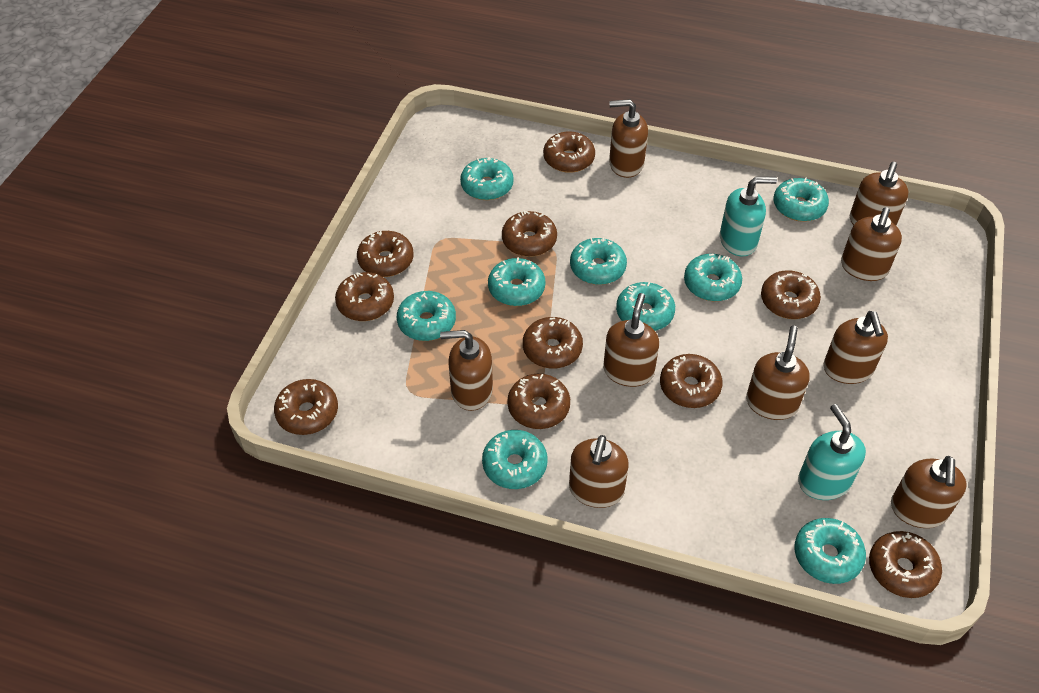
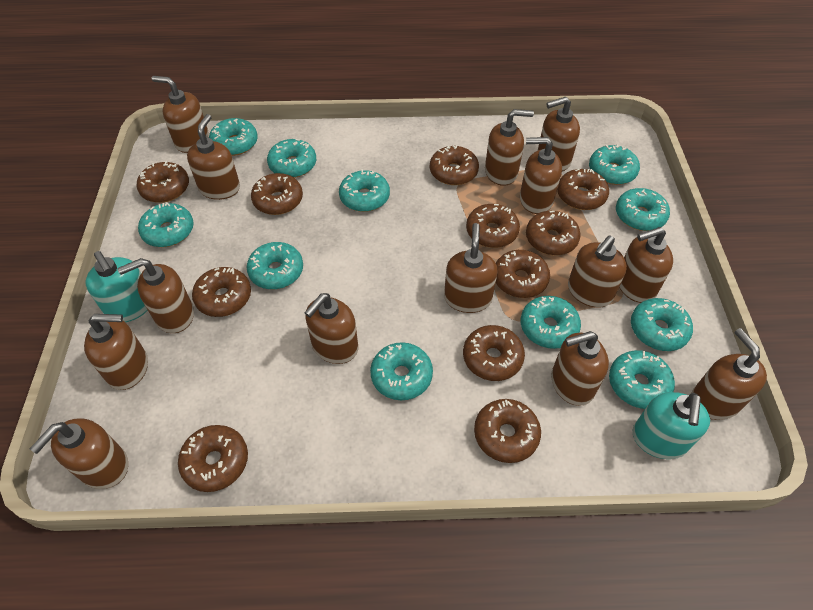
brown donut: 10 -> 11
brown soap dispenser: 9 -> 14
turquoise donut: 9 -> 11

